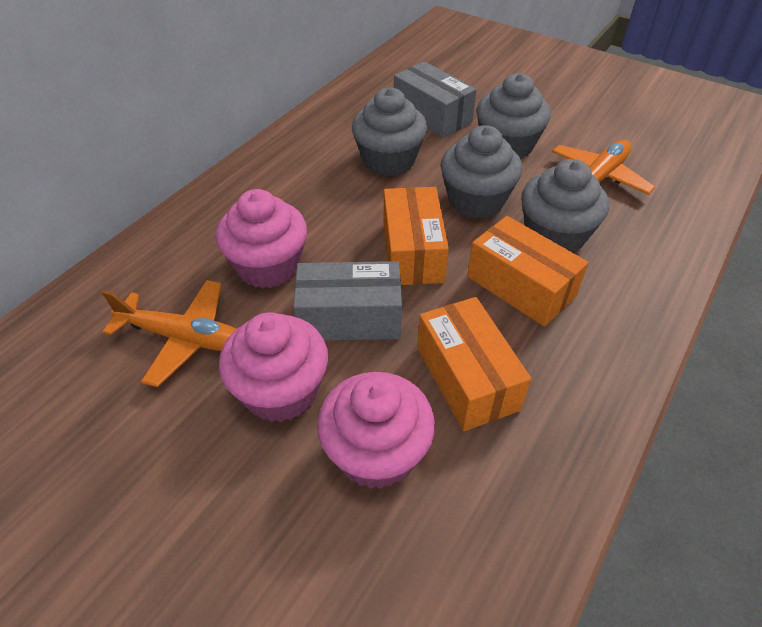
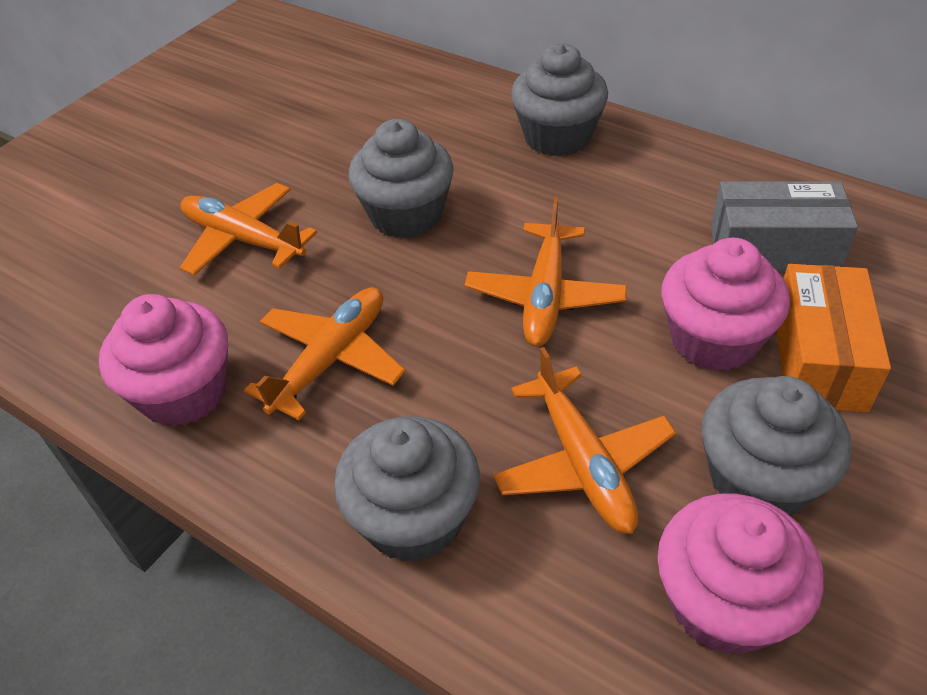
grey box: 2 -> 1
orange box: 3 -> 1
orange plane: 2 -> 4

